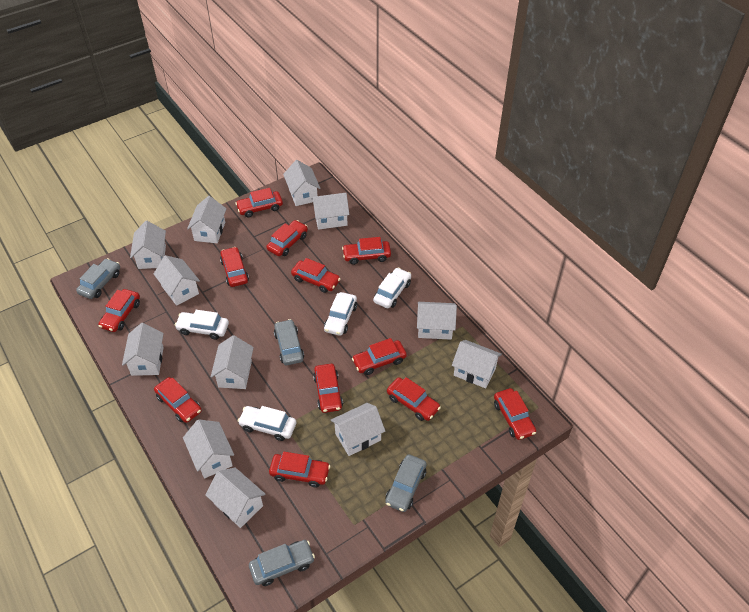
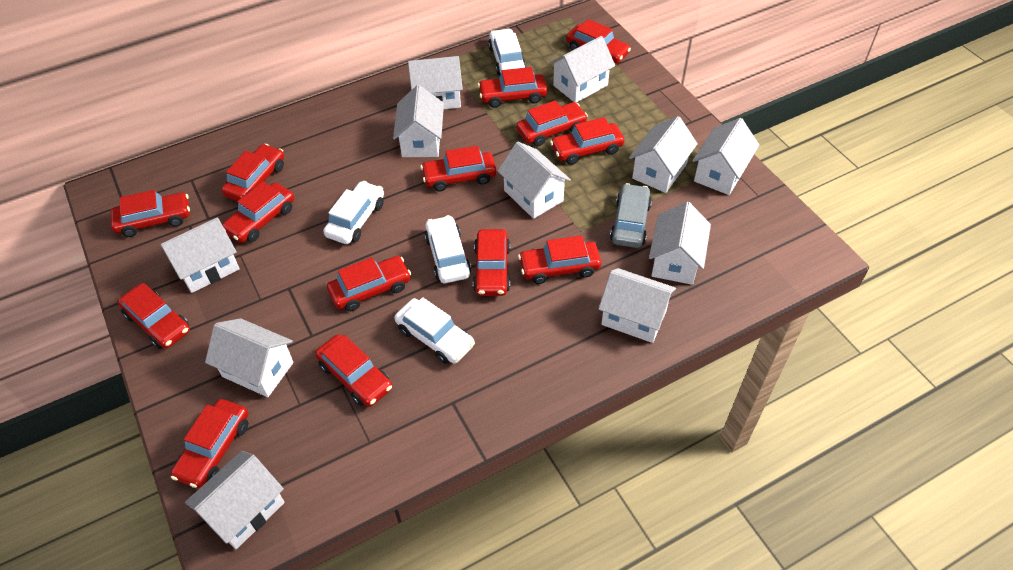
grey car: 4 -> 1
red car: 12 -> 14
white house: 12 -> 11

